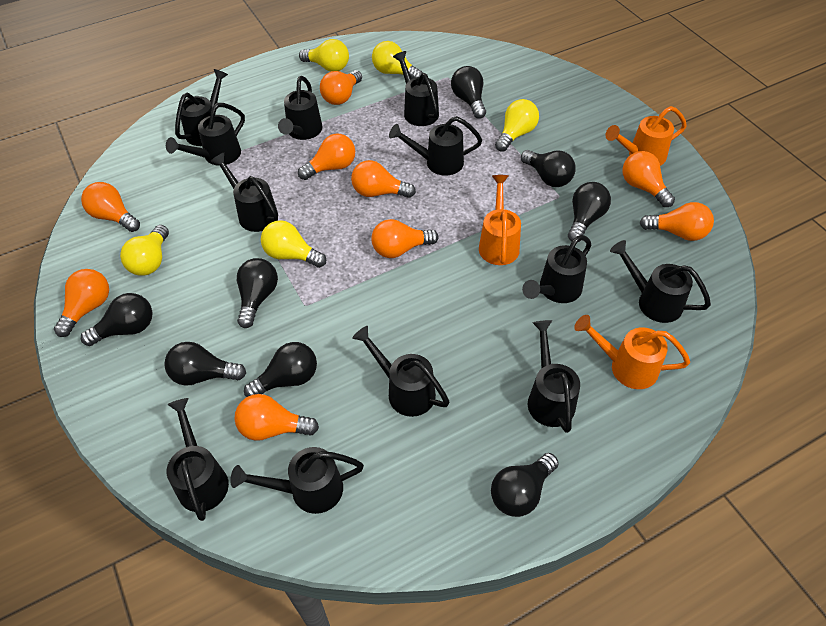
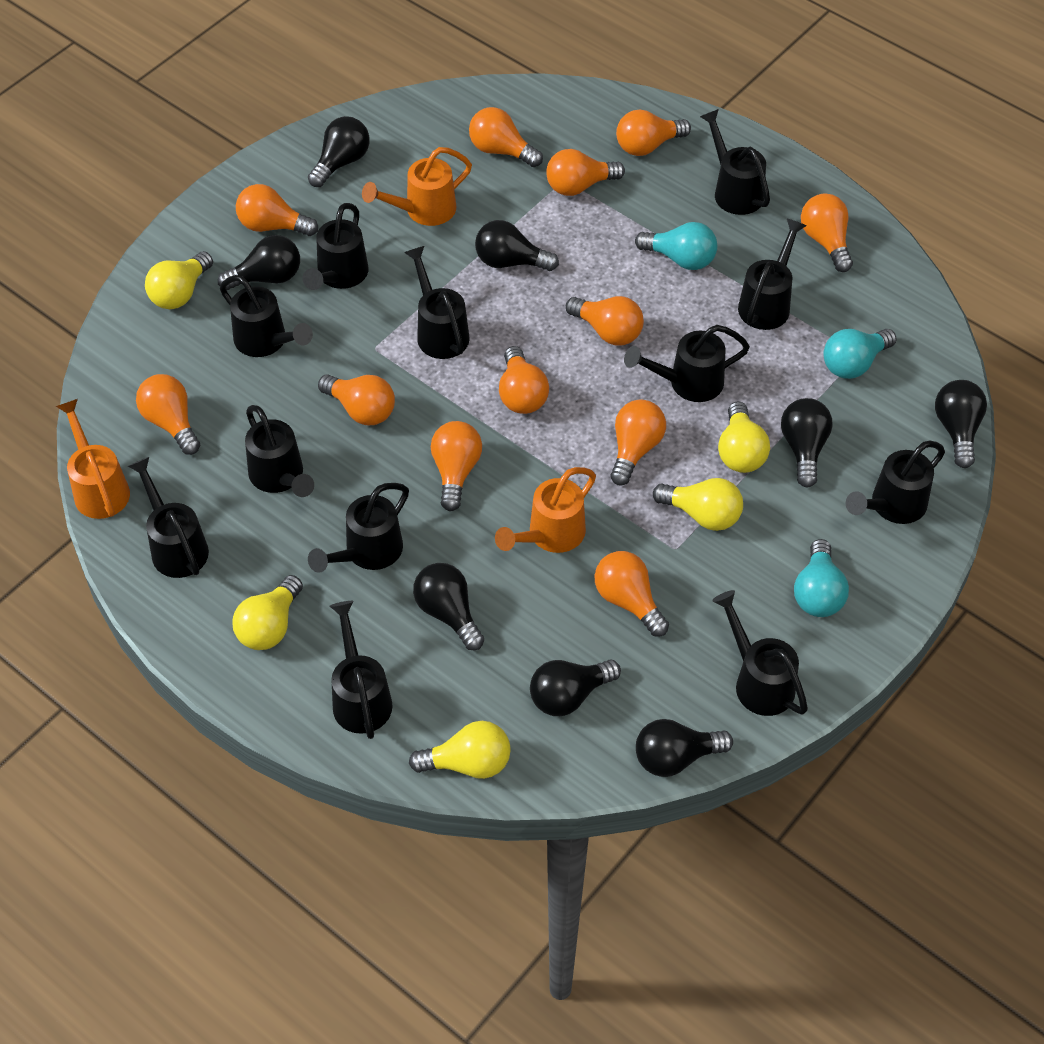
orange light bulb: 9 -> 12
turquoise light bulb: 0 -> 3

